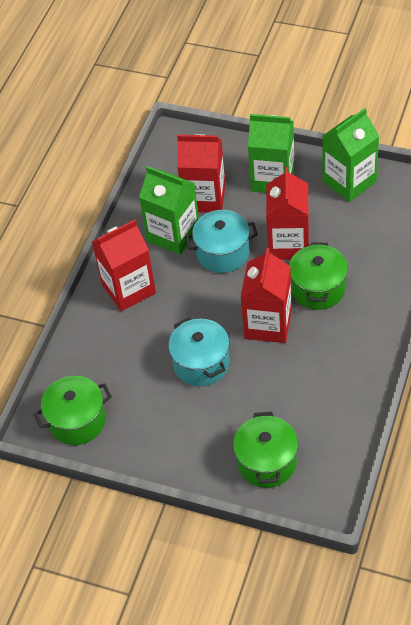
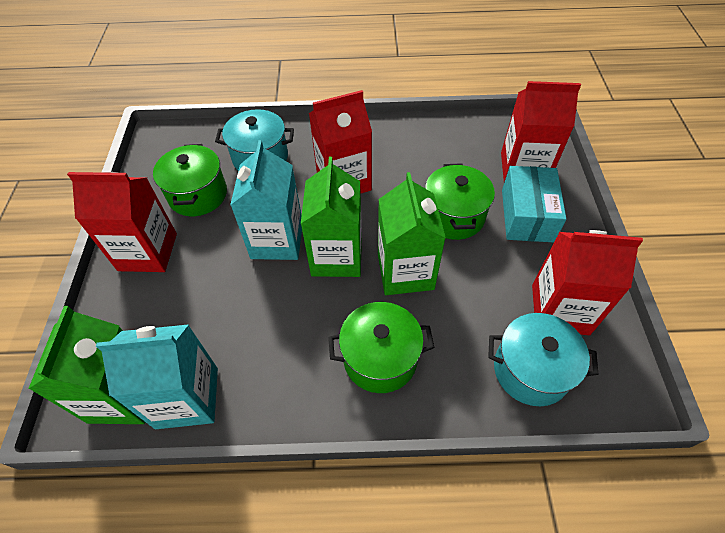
turquoise box: 0 -> 1
turquoise carton: 0 -> 2

